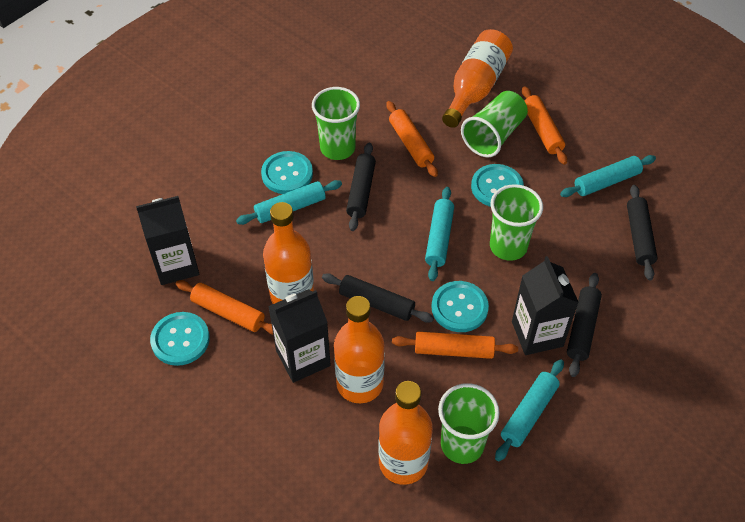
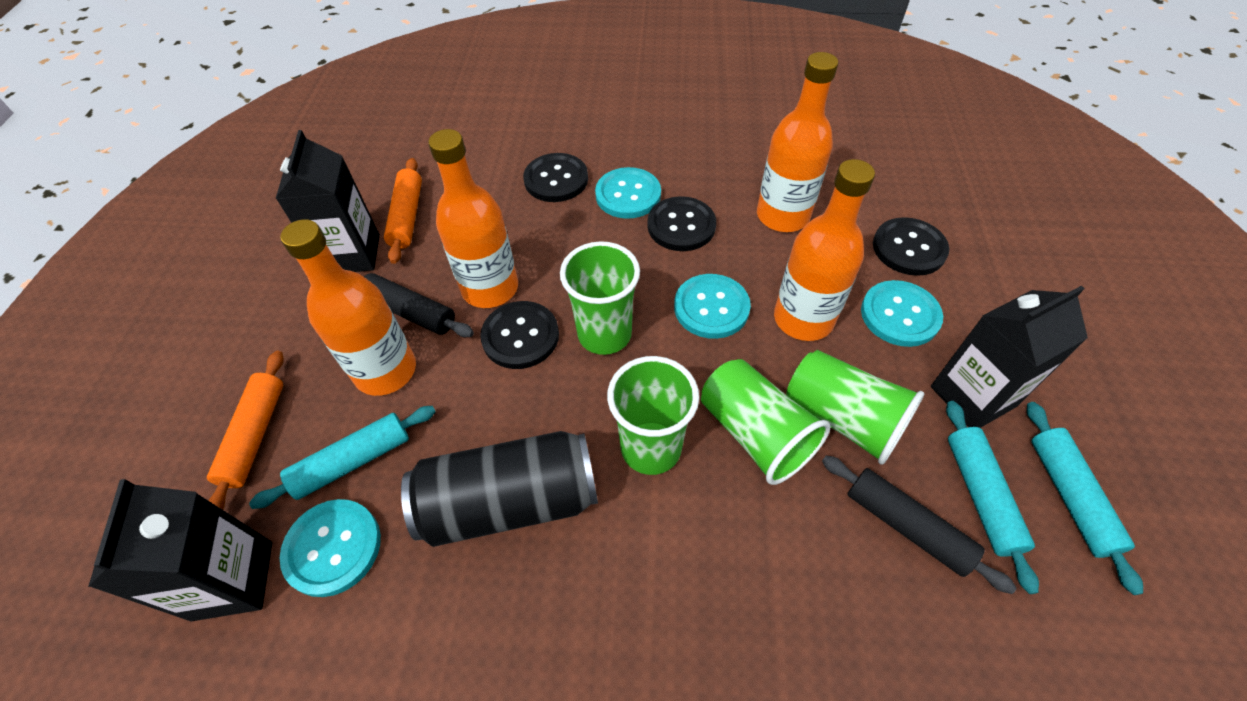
black button: 0 -> 4
black can: 0 -> 1
black rolling pin: 4 -> 2
orange rolling pin: 4 -> 2
turquoise rolling pin: 4 -> 3

